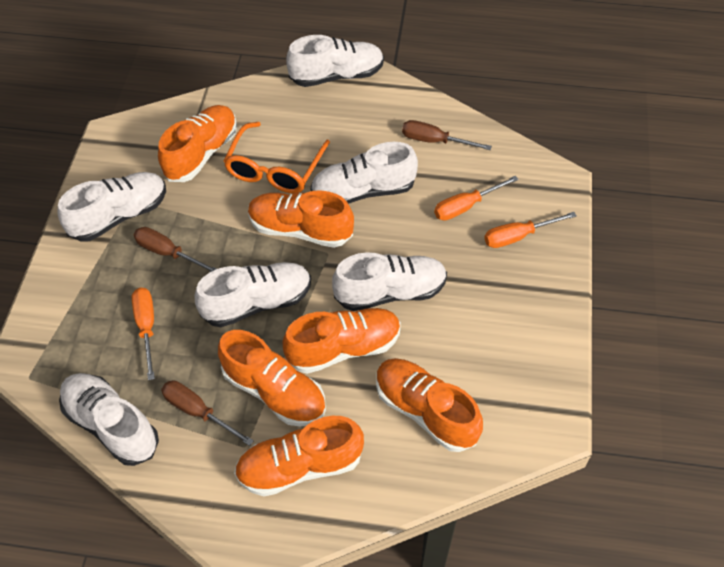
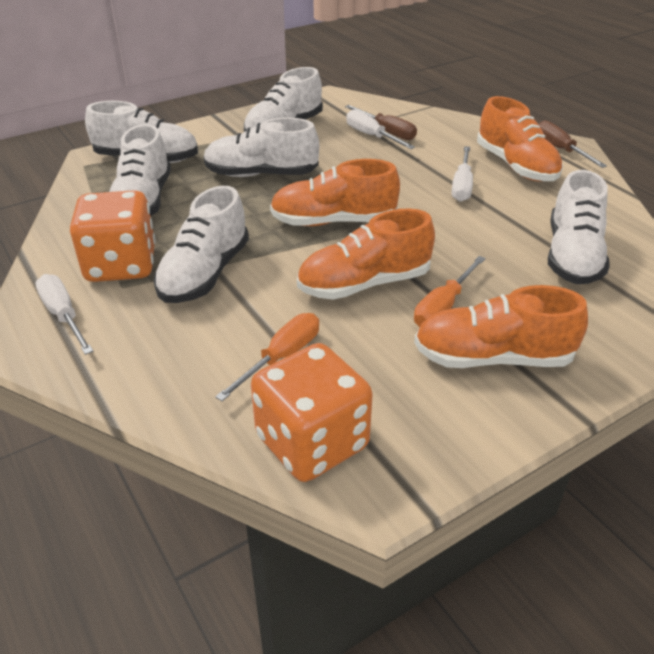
brown screwdriver: 3 -> 2
orange dice: 0 -> 2
orange glasses: 1 -> 0
orange screwdriver: 3 -> 2
orange shoe: 6 -> 4
white screwdriver: 0 -> 3

